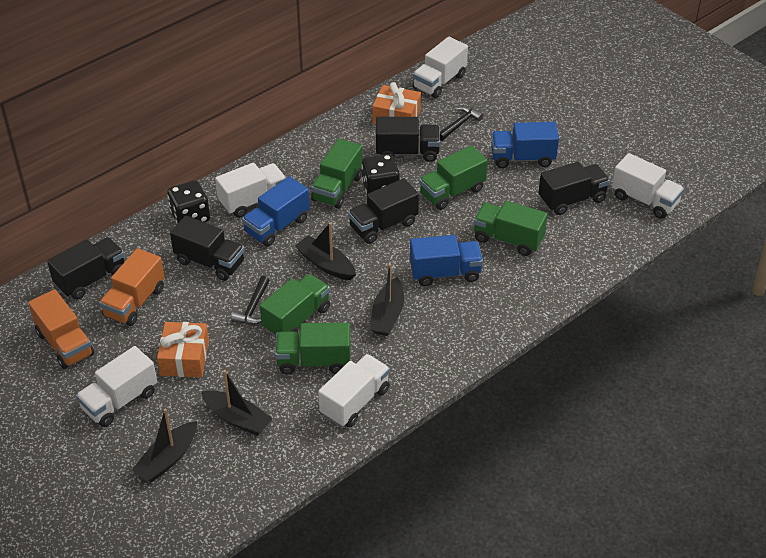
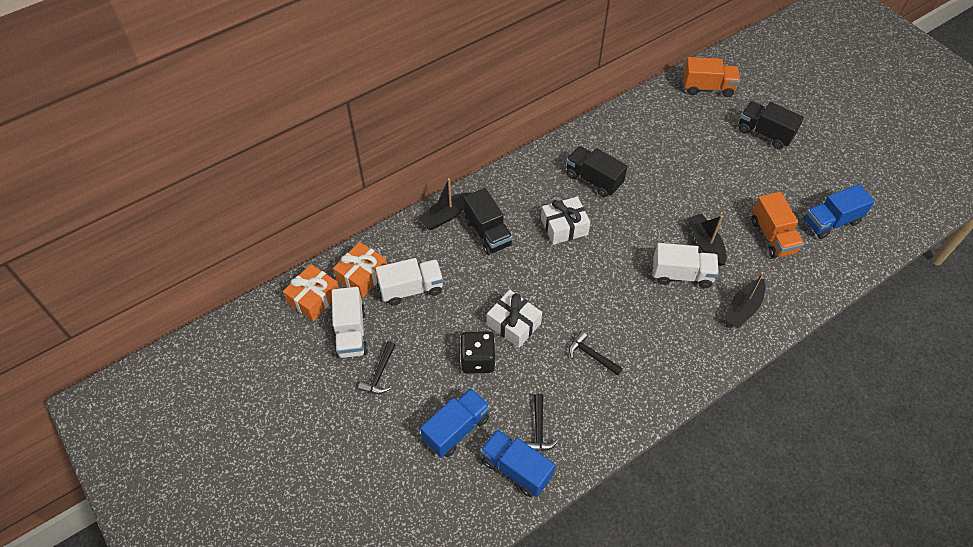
black boat: 4 -> 3
black dice: 2 -> 1
black hammer: 2 -> 3
black truck: 5 -> 3
green truck: 5 -> 0
white gift: 0 -> 2
white truck: 5 -> 3

